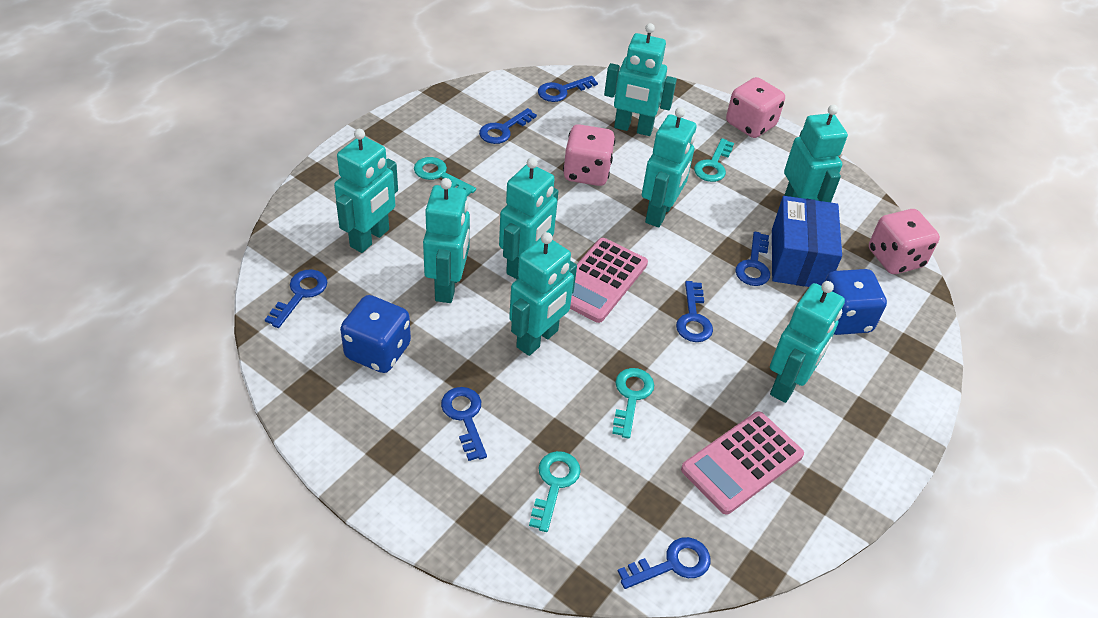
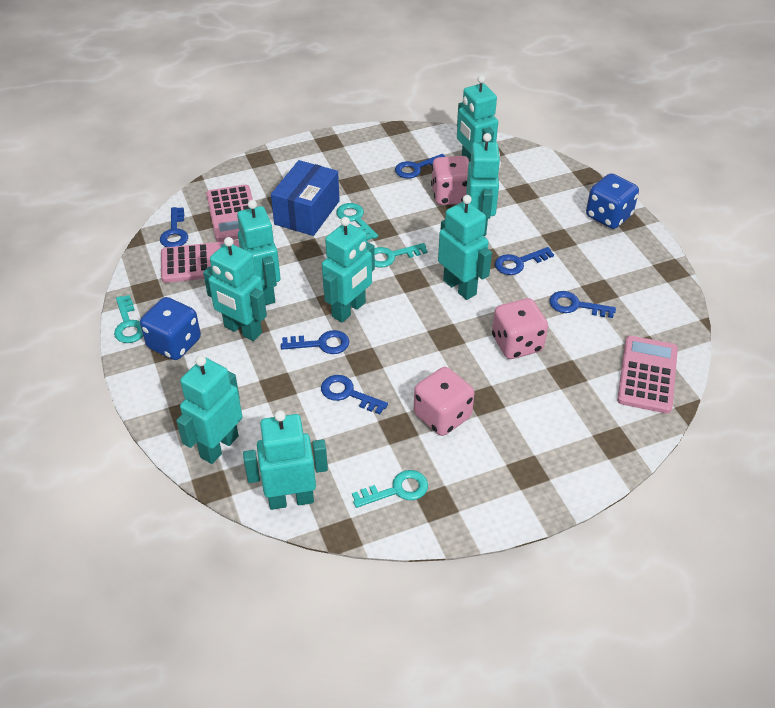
blue key: 7 -> 6
pink calculator: 2 -> 3

